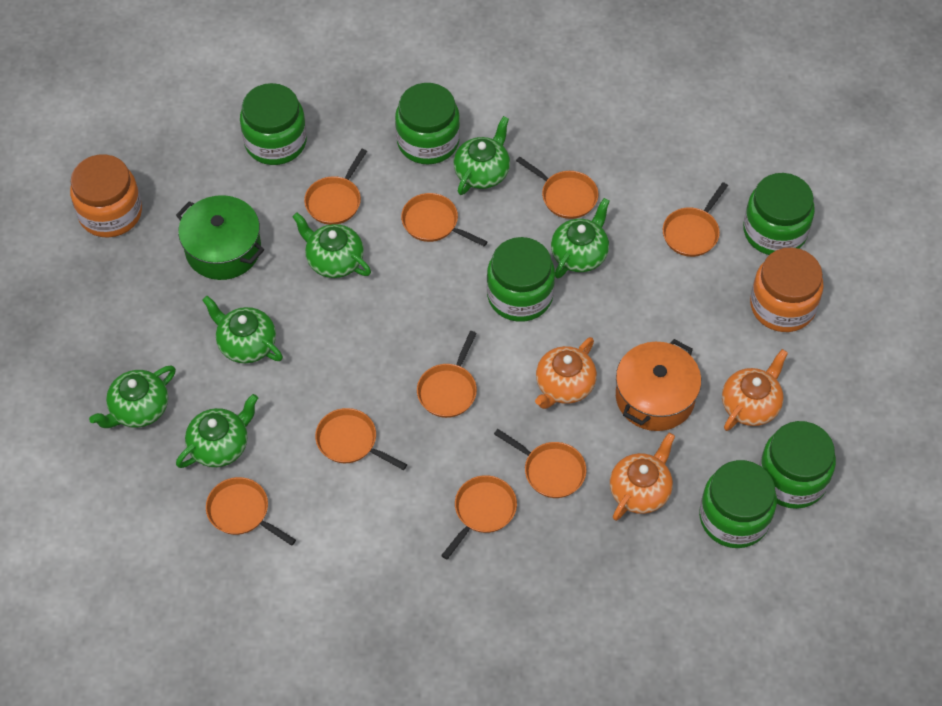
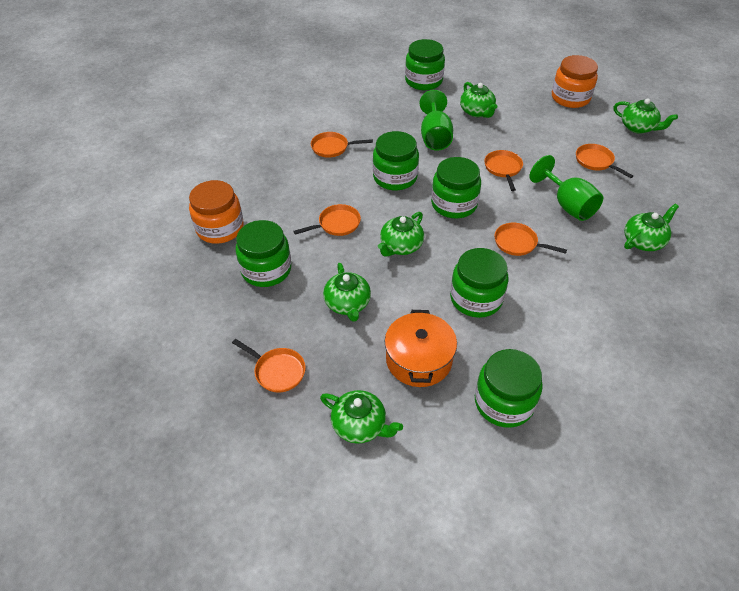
green goblet: 0 -> 2
green pot: 1 -> 0
orange pan: 9 -> 6
orange teapot: 3 -> 0

